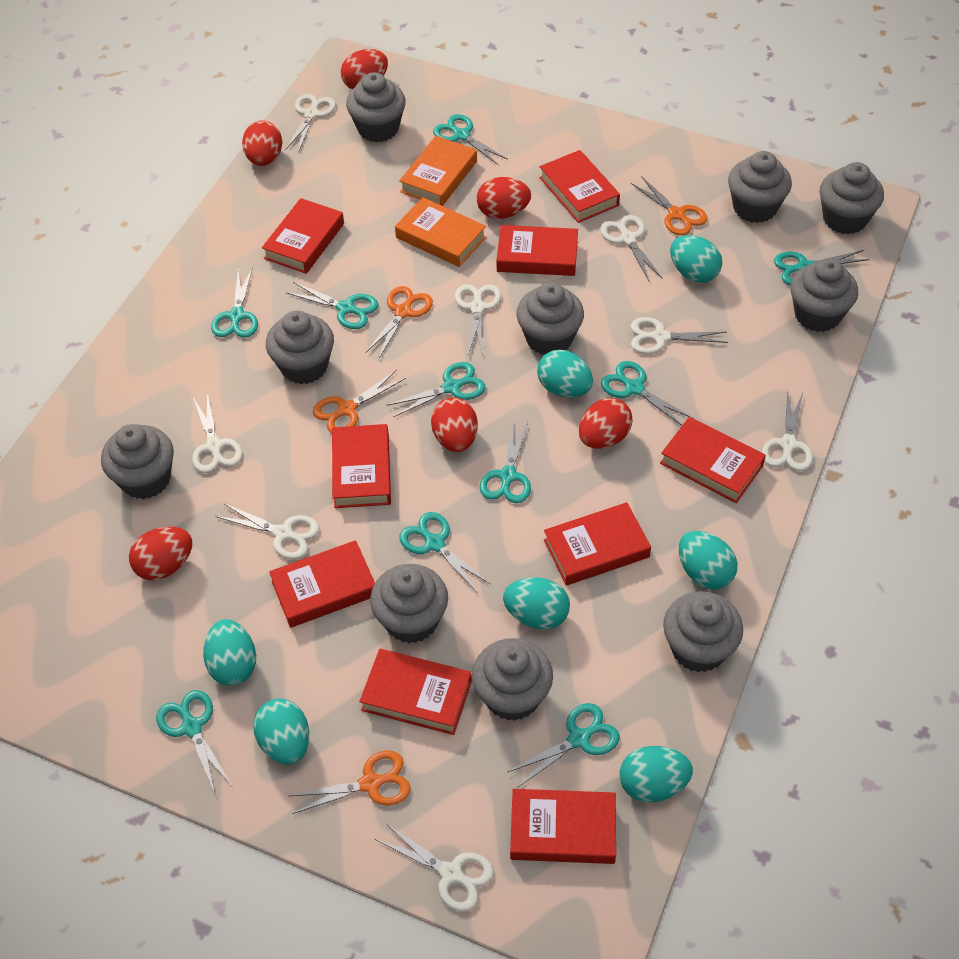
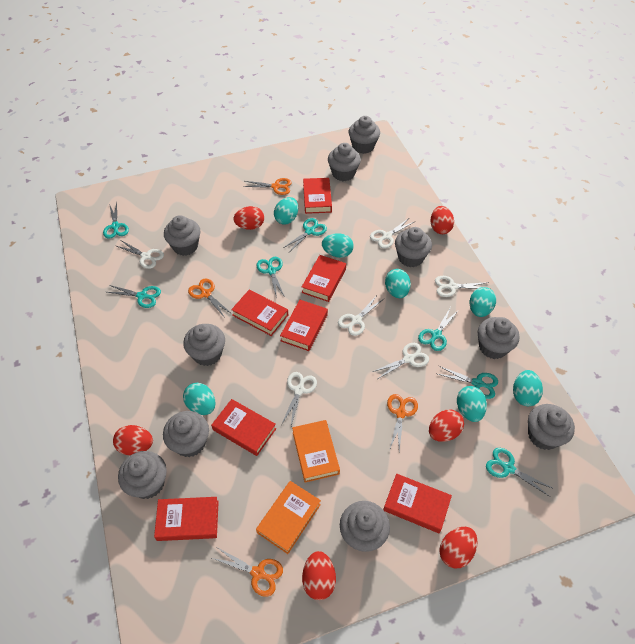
red book: 9 -> 7
turquoise scissors: 10 -> 7
white scissors: 8 -> 6

